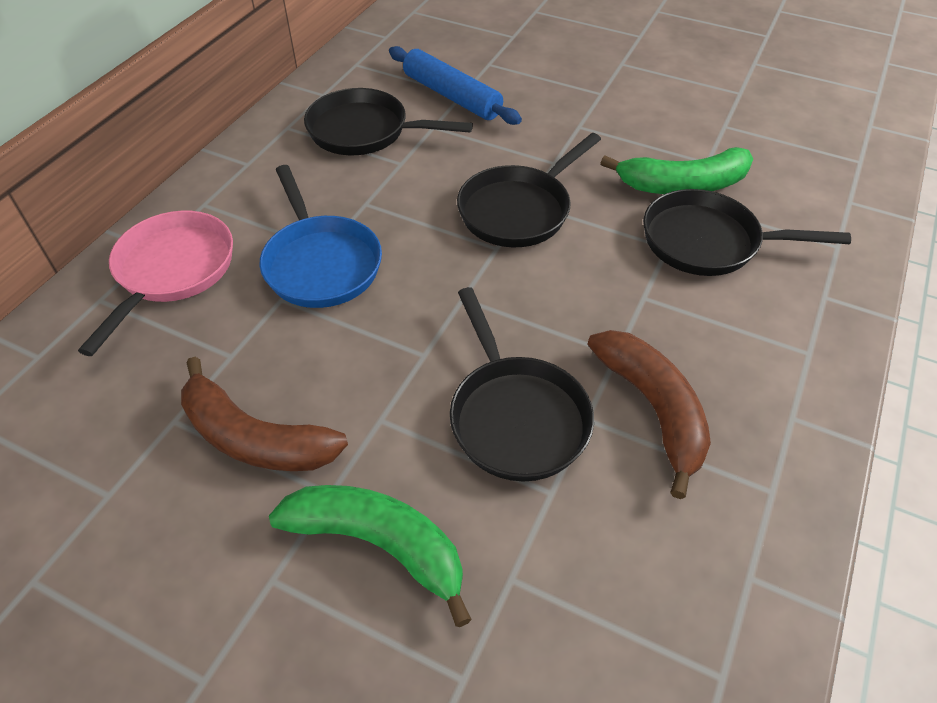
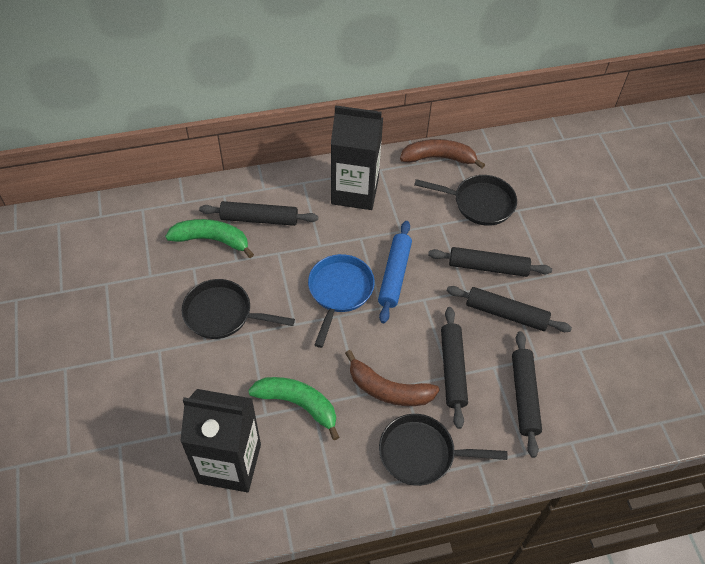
black carton: 0 -> 2
black pan: 4 -> 3
black rolling pin: 0 -> 5
pink pan: 1 -> 0

